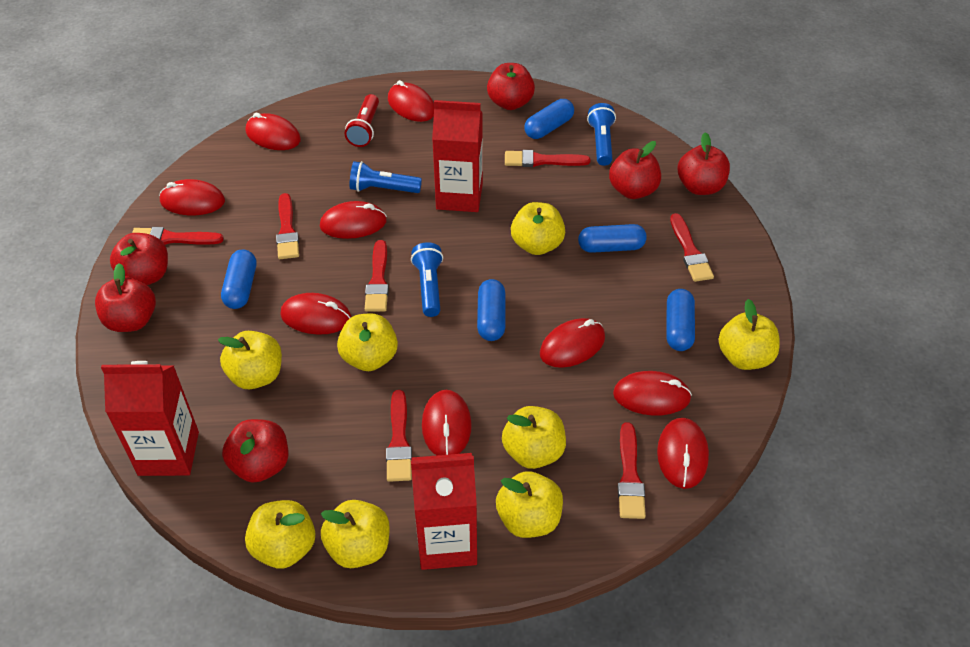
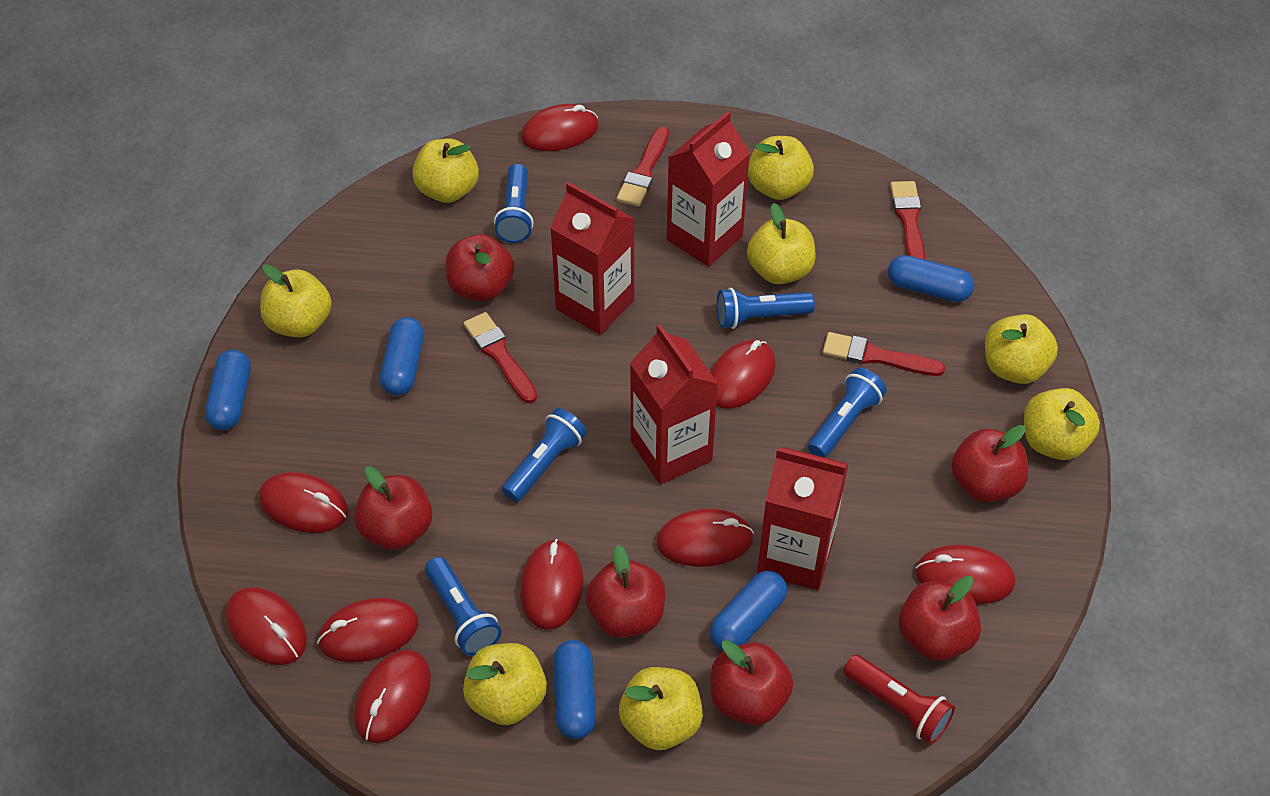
blue flashlight: 3 -> 5
red brush: 7 -> 4
red carton: 3 -> 4

